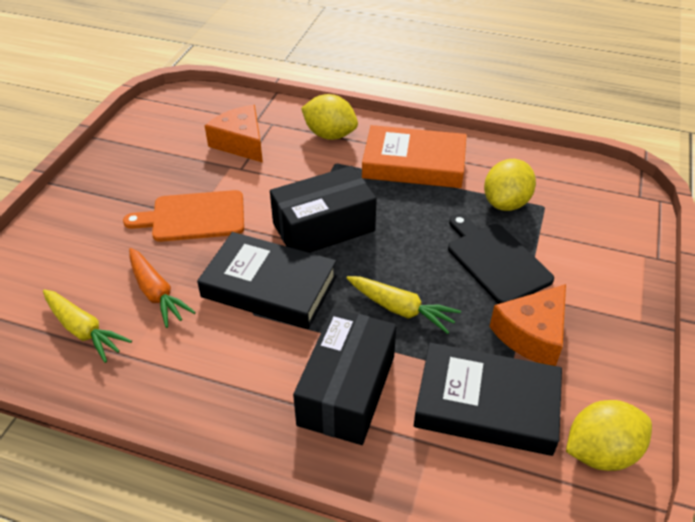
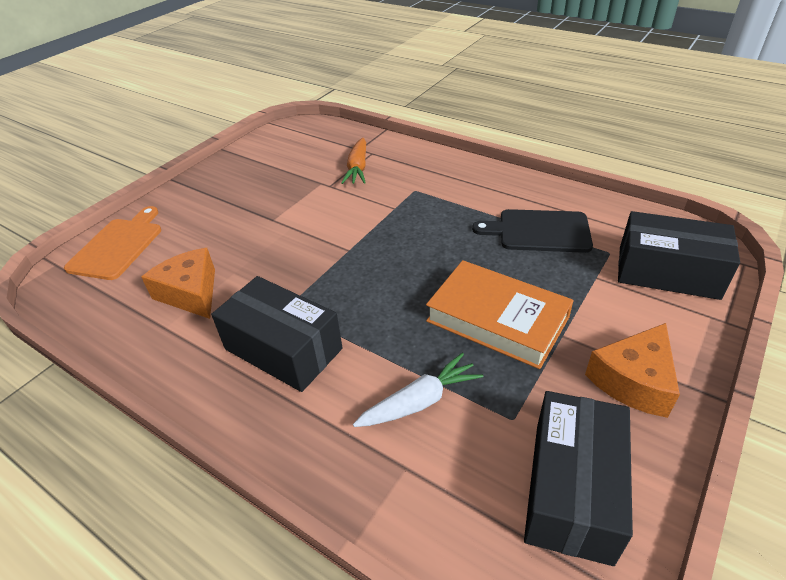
black book: 2 -> 0
black box: 2 -> 3
white carrot: 0 -> 1
yellow carrot: 2 -> 0
yellow lemon: 3 -> 0

